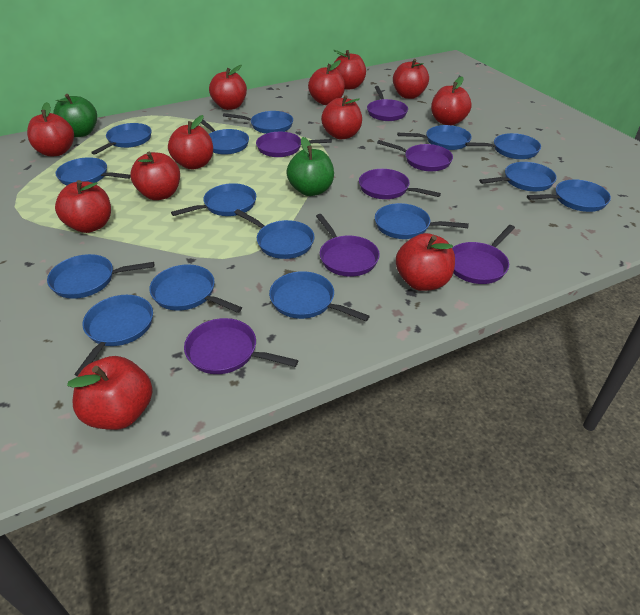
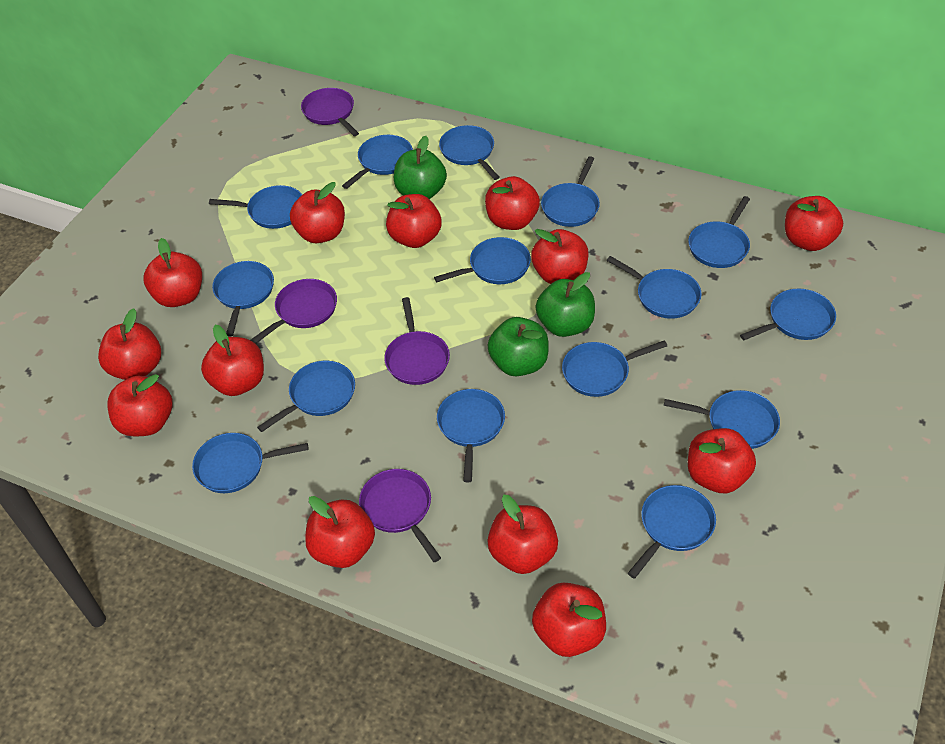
green apple: 2 -> 3
purple pan: 7 -> 4
red apple: 12 -> 13

